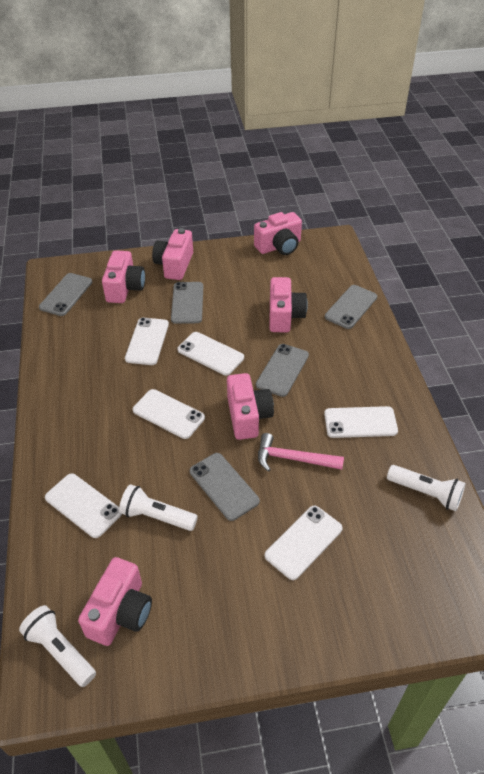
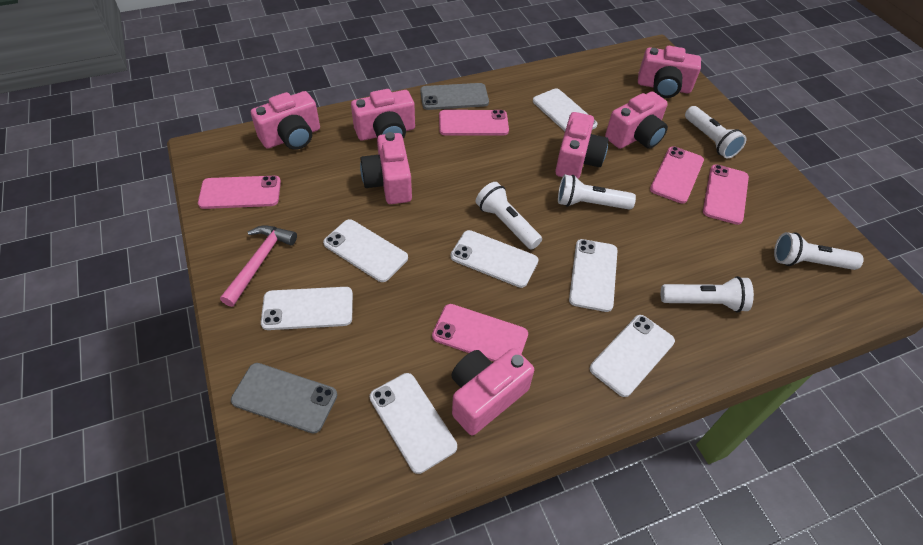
grey phone: 5 -> 2
pink camera: 6 -> 7
pink phone: 0 -> 5
white flashlight: 3 -> 5
white phone: 6 -> 7

